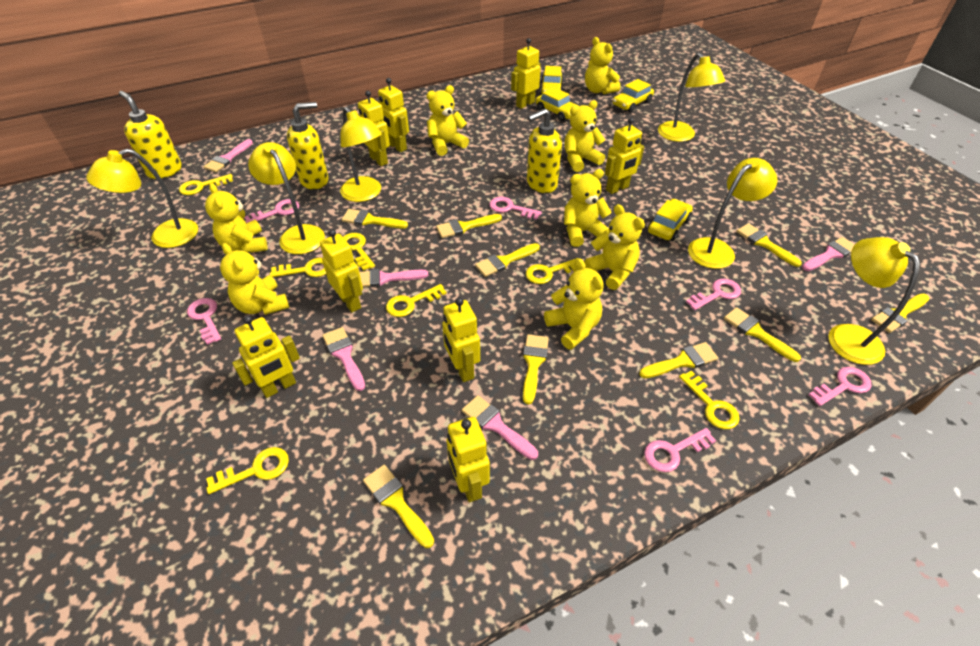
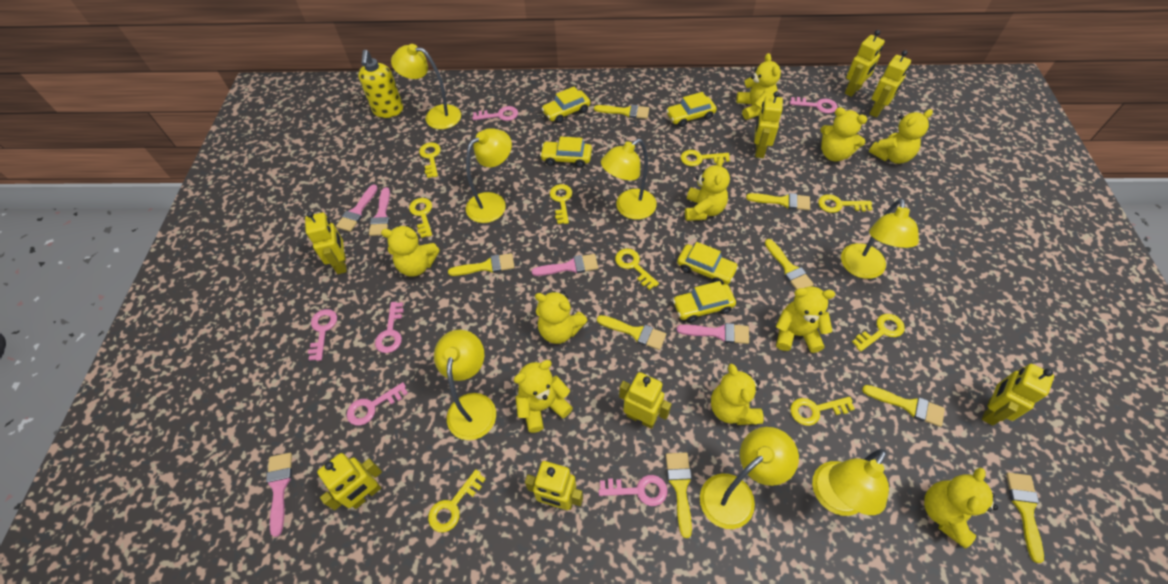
yellow brush: 9 -> 8
yellow car: 4 -> 5
yellow key: 7 -> 9
yellow lamp: 6 -> 7
yellow soap dispenser: 3 -> 1
yellow teddy bear: 8 -> 10

